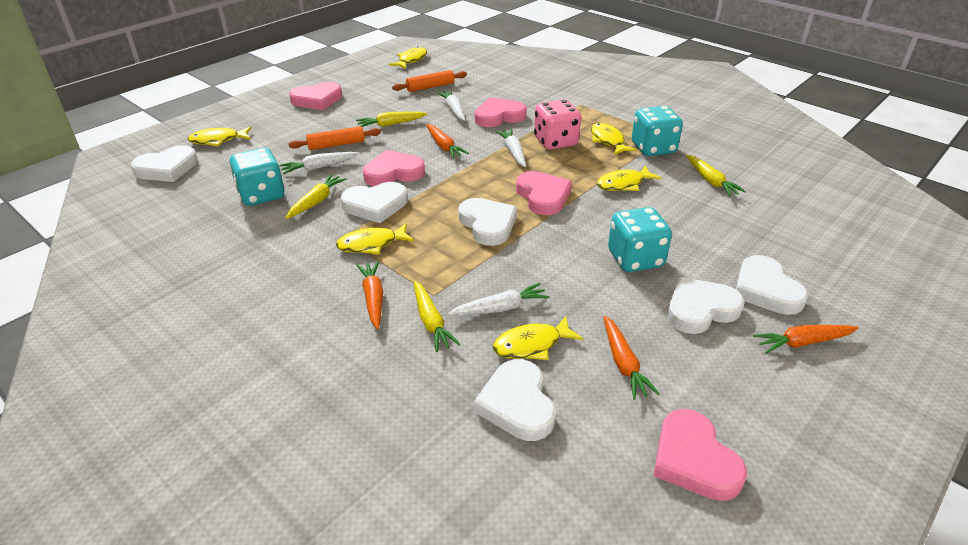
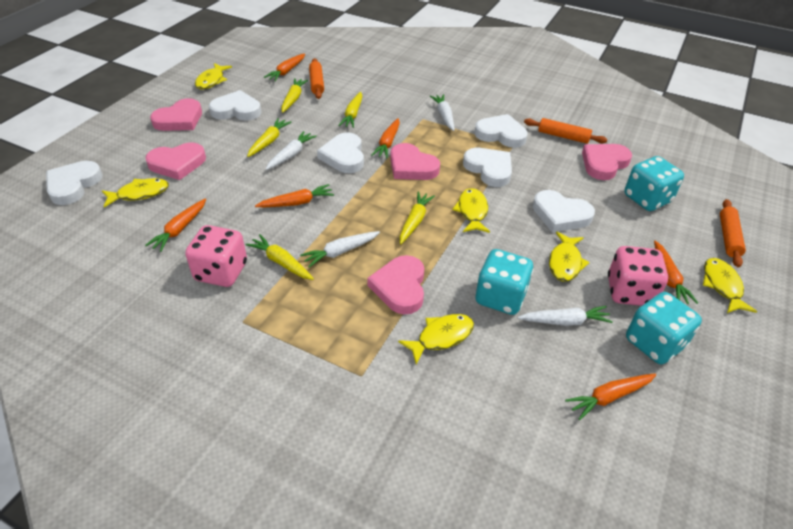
orange carrot: 4 -> 6
orange rolling pin: 2 -> 3
pink dice: 1 -> 2
yellow carrot: 4 -> 5

